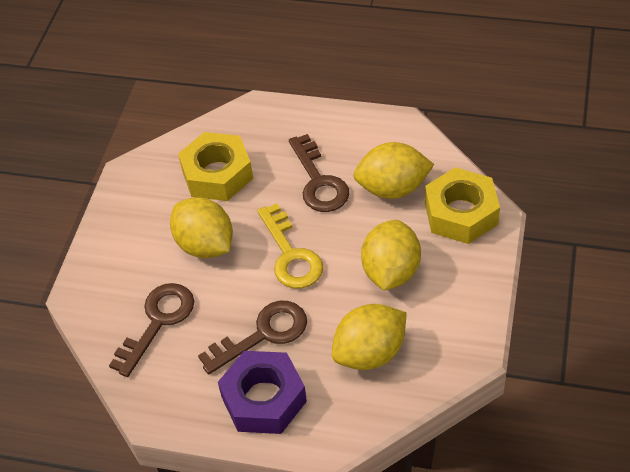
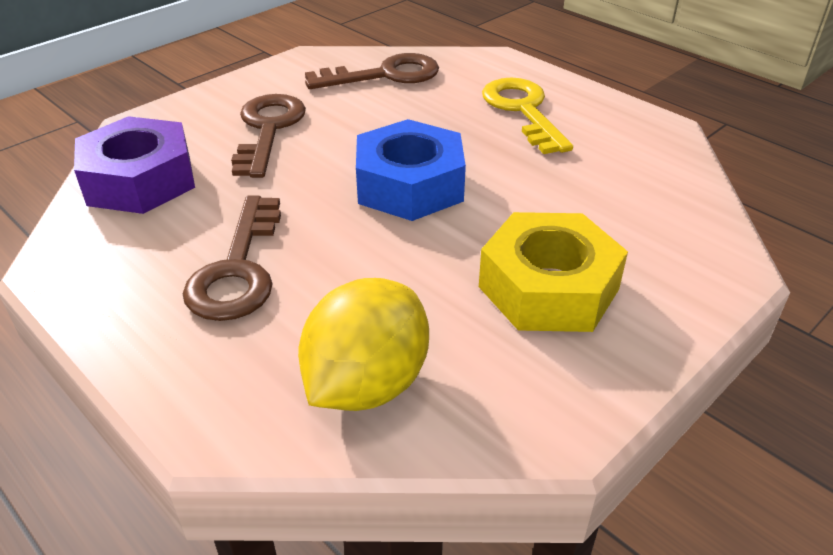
blue nut: 0 -> 1
yellow lemon: 4 -> 1
yellow nut: 2 -> 1

